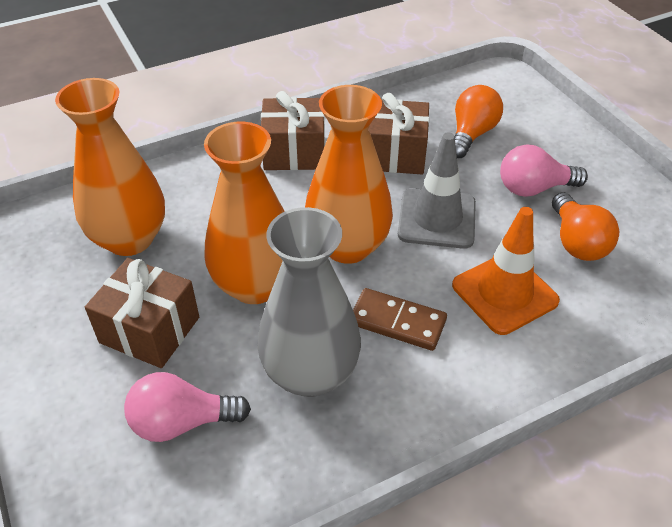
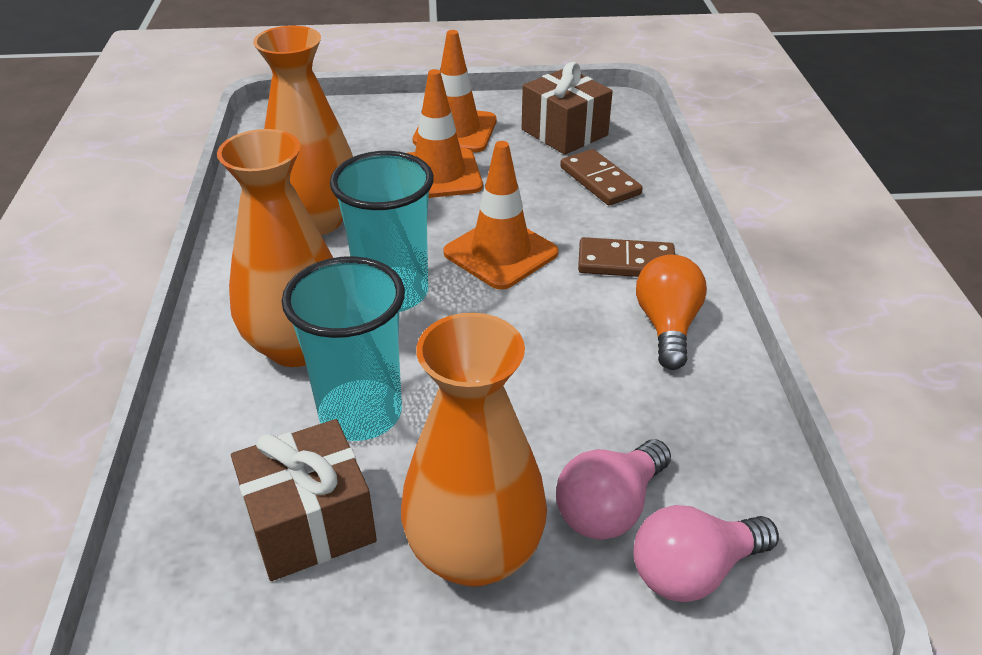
brown domino: 1 -> 2
brown gift: 3 -> 2
grey traffic cone: 1 -> 0
grey vase: 1 -> 0
orange light bulb: 2 -> 1
orange traffic cone: 1 -> 3
turquoise cup: 0 -> 2

